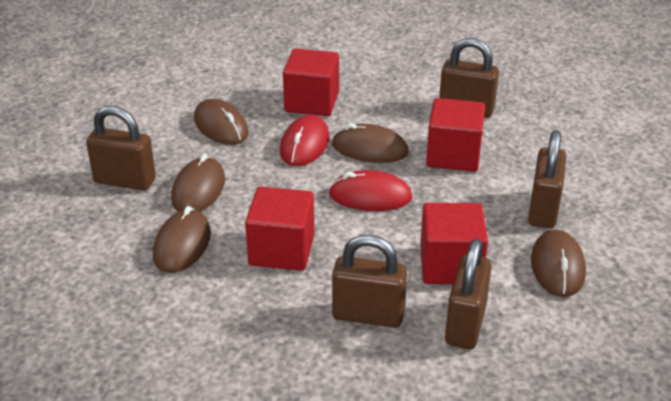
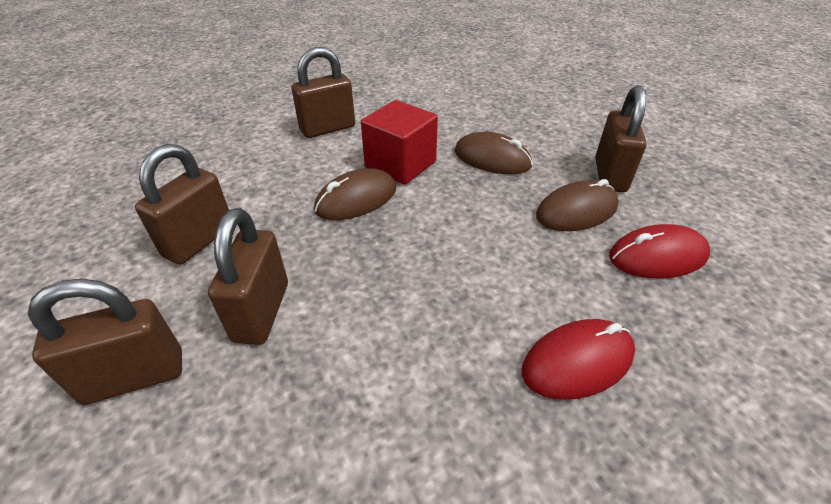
brown mouse: 5 -> 3
red cube: 4 -> 1

